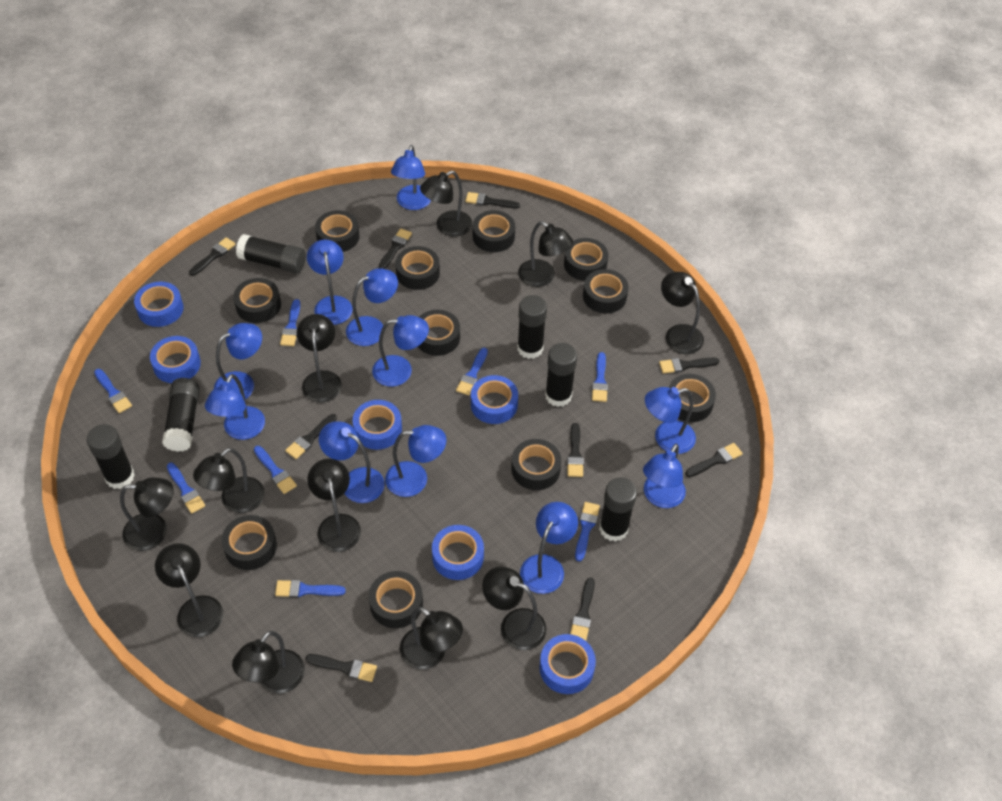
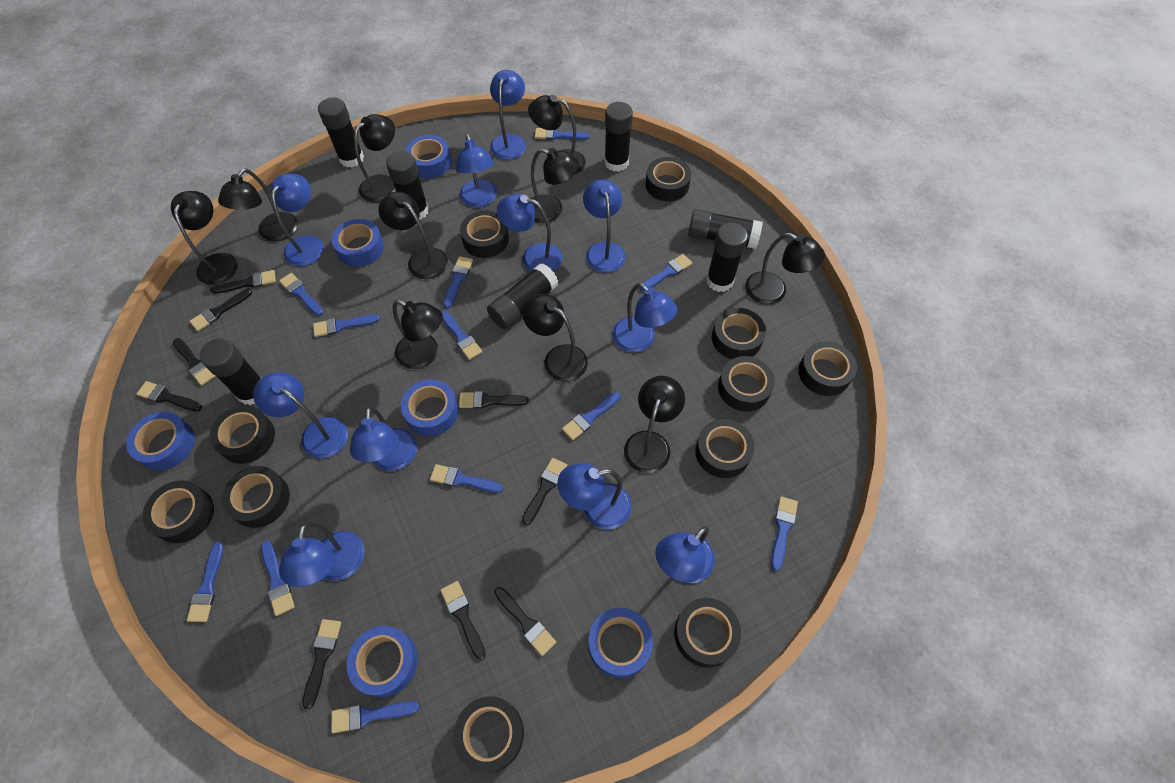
black glue stick: 6 -> 7
black lamp: 11 -> 10
blue brush: 8 -> 12

